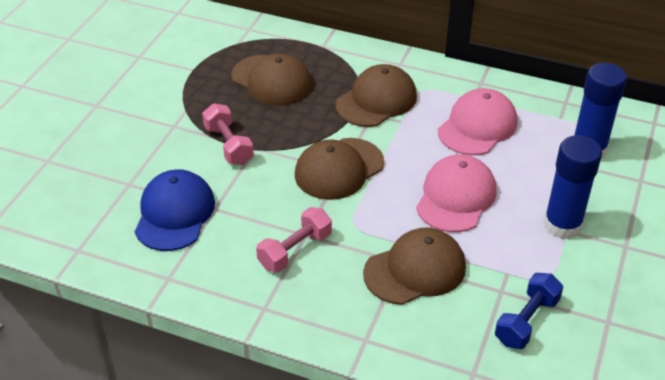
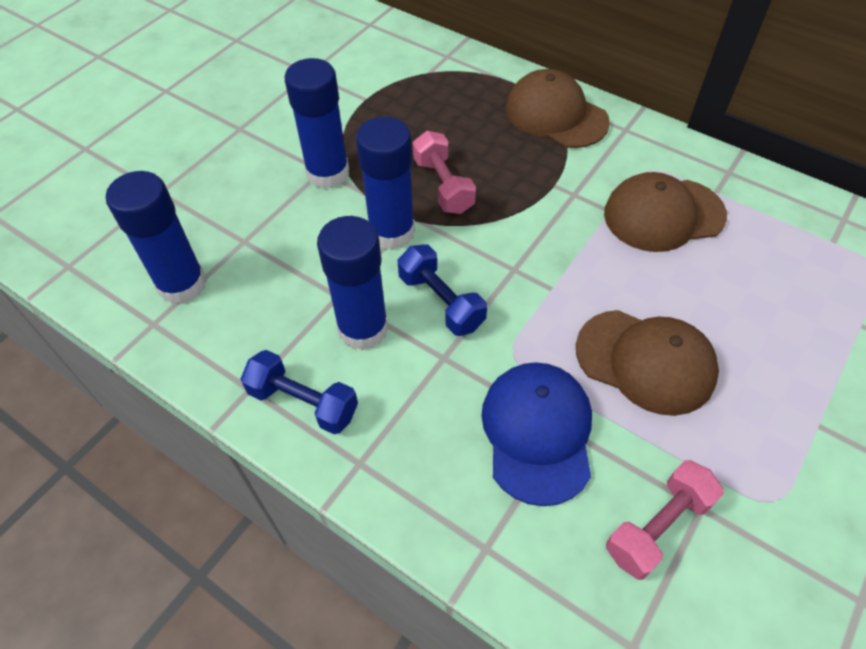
blue dumbbell: 1 -> 2
blue glue stick: 2 -> 4
brown cap: 4 -> 3
pink cap: 2 -> 0

